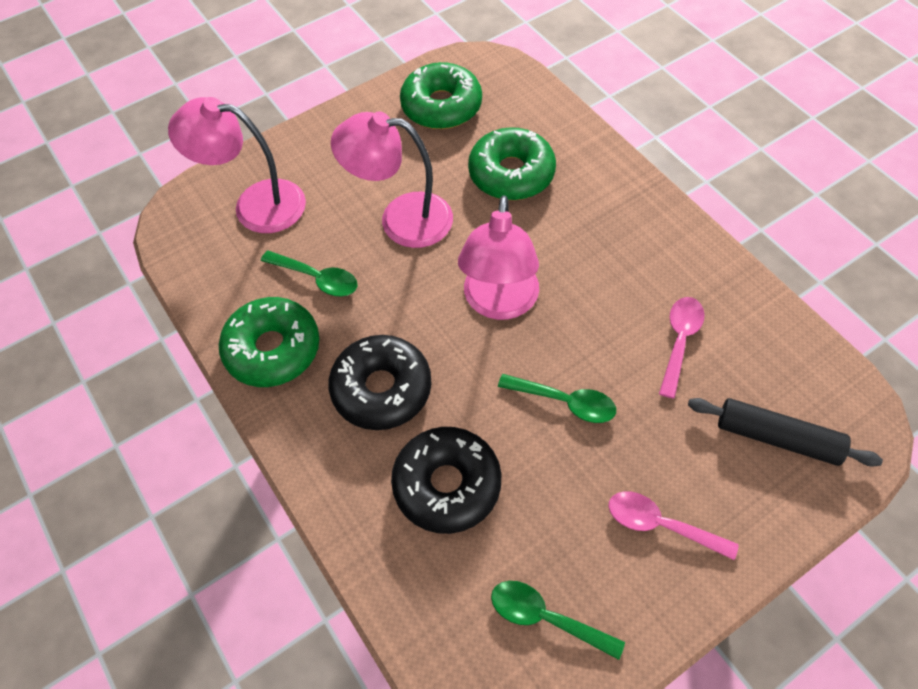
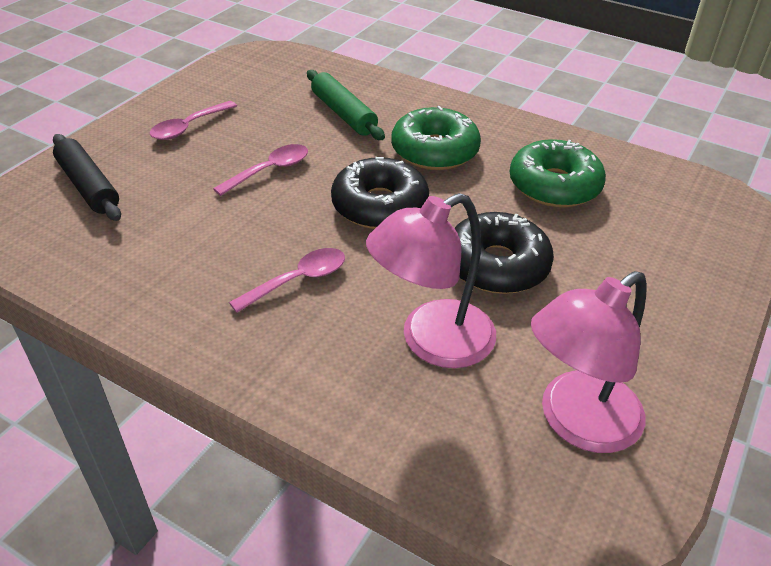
green donut: 3 -> 2
green rolling pin: 0 -> 1
green spoon: 3 -> 0
pink lamp: 3 -> 2
pink spoon: 2 -> 3

